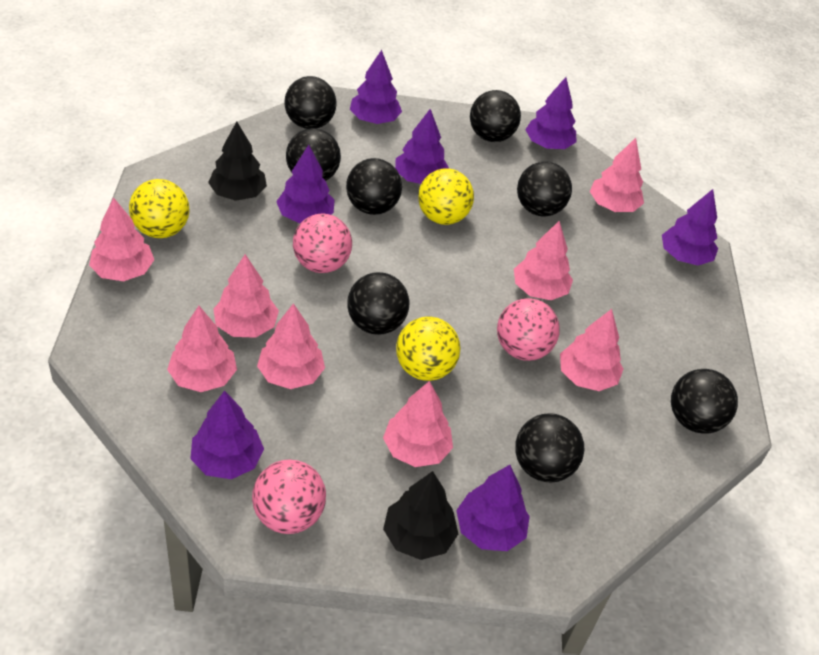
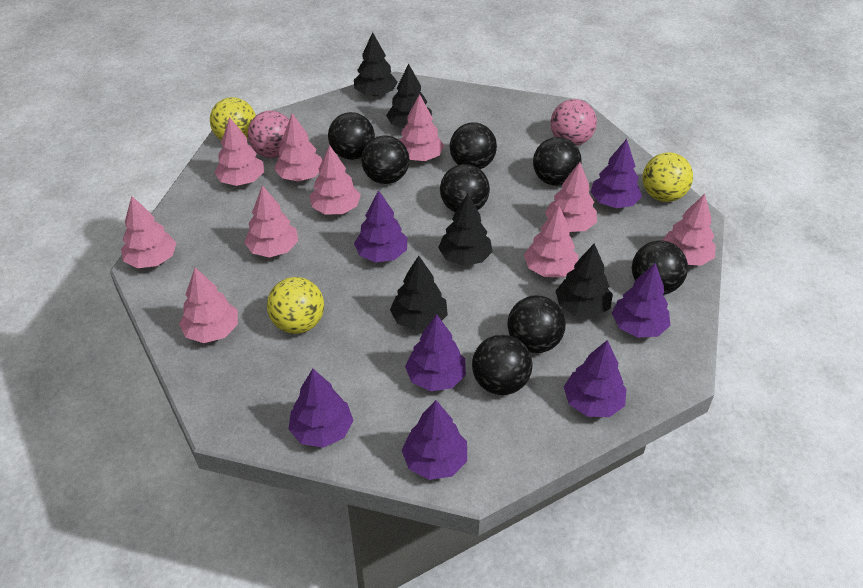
black tree: 2 -> 5
pink ball: 3 -> 2
pink tree: 8 -> 10

